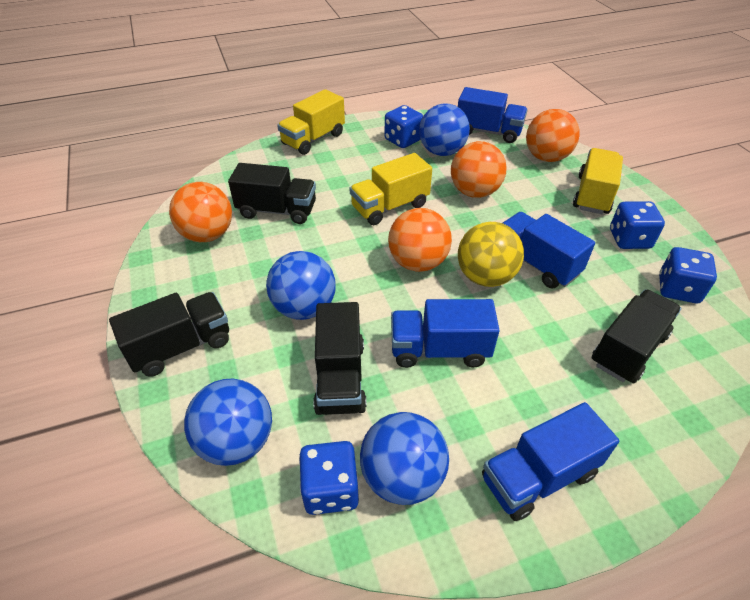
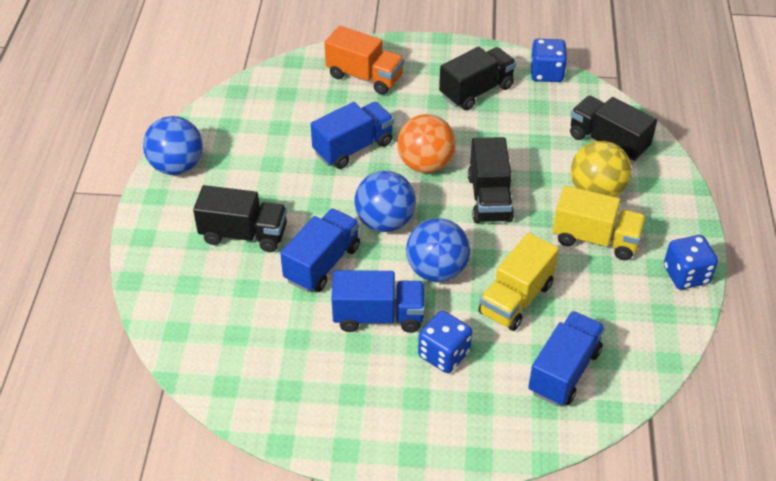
blue ball: 4 -> 3
blue dice: 4 -> 3
orange ball: 4 -> 1
orange truck: 0 -> 1
yellow truck: 3 -> 2

